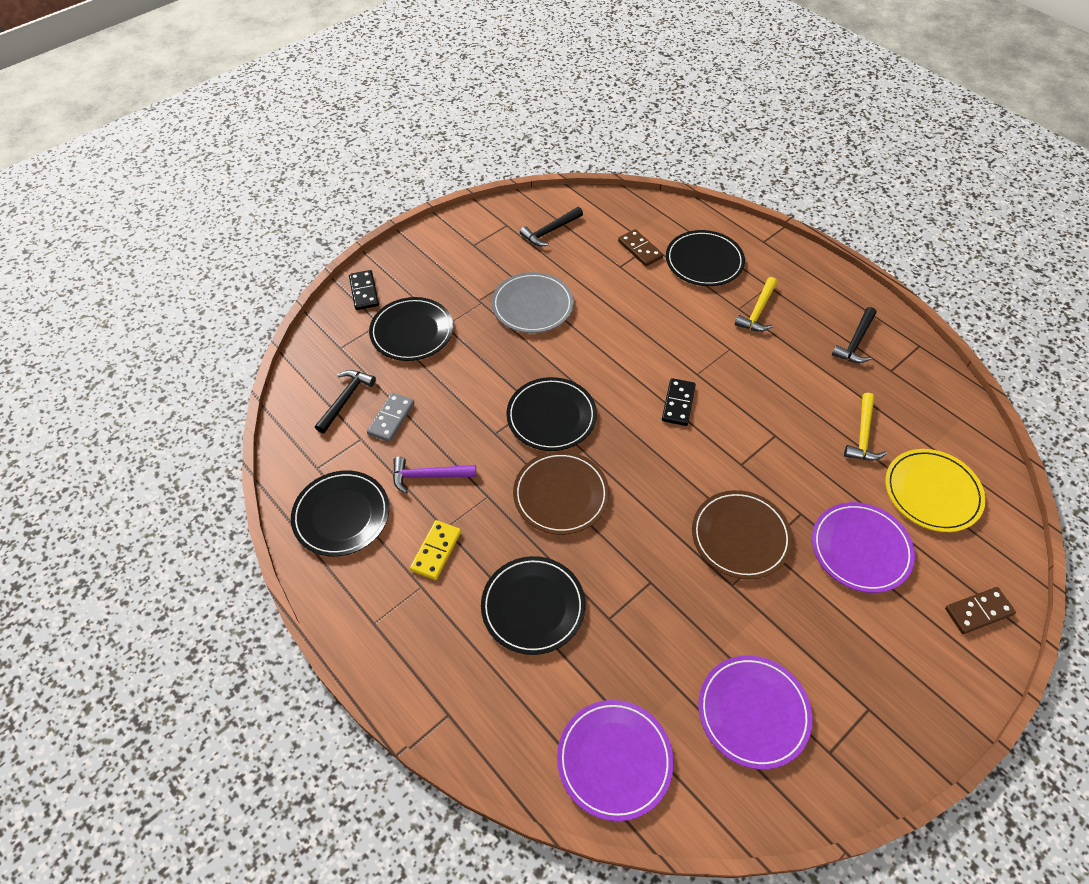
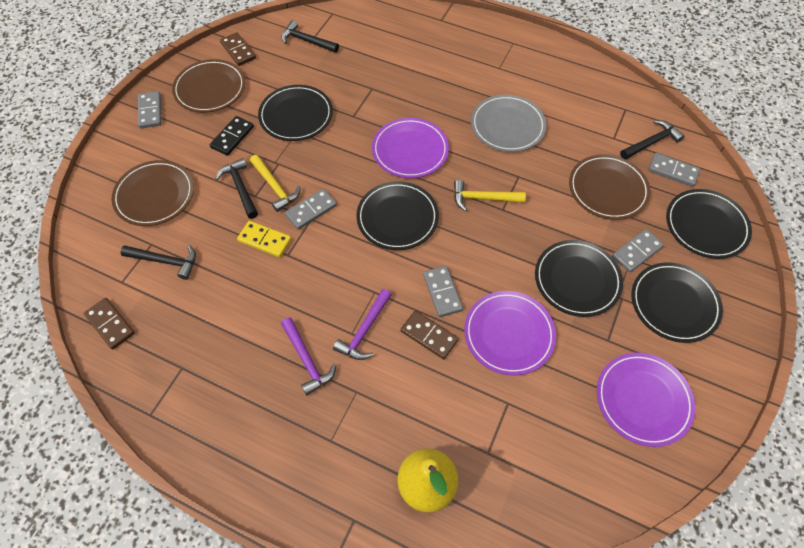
black domino: 2 -> 1
black hammer: 3 -> 4
brown domino: 2 -> 3
brown plate: 2 -> 3
grey domino: 1 -> 5
purple hammer: 1 -> 2
yellow pear: 0 -> 1
yellow plate: 1 -> 0

